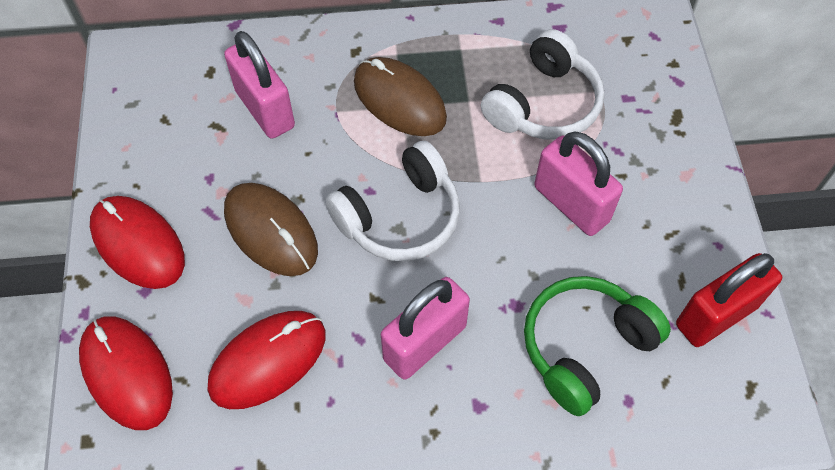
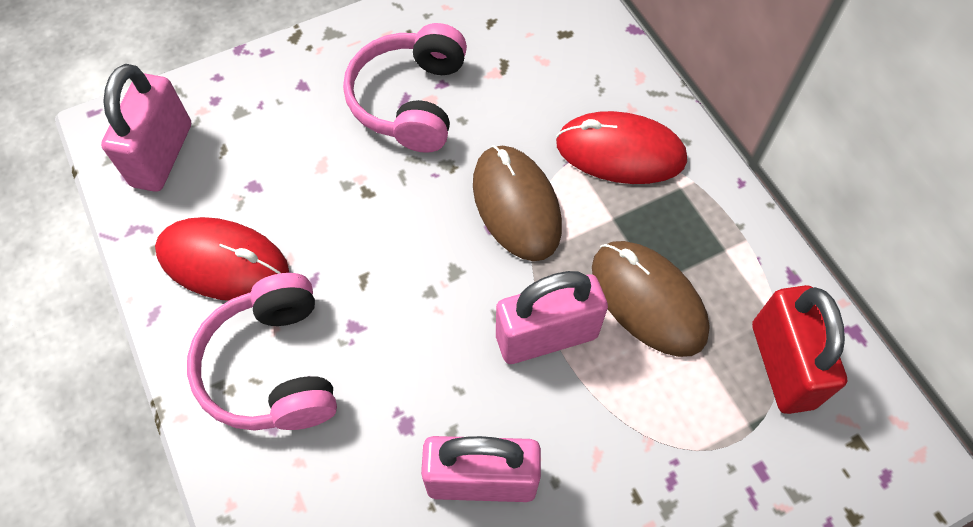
green headphones: 1 -> 0
pink headphones: 0 -> 2
red mouse: 3 -> 2
white headphones: 2 -> 0

